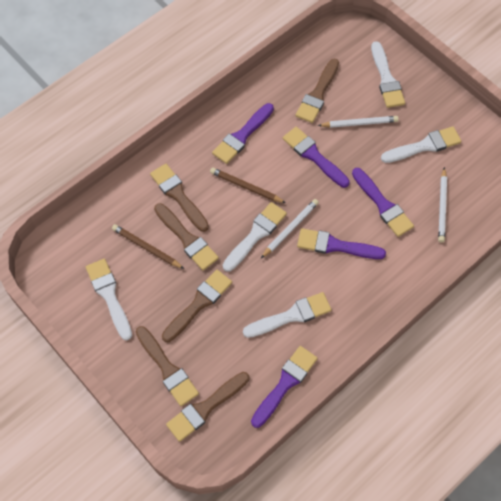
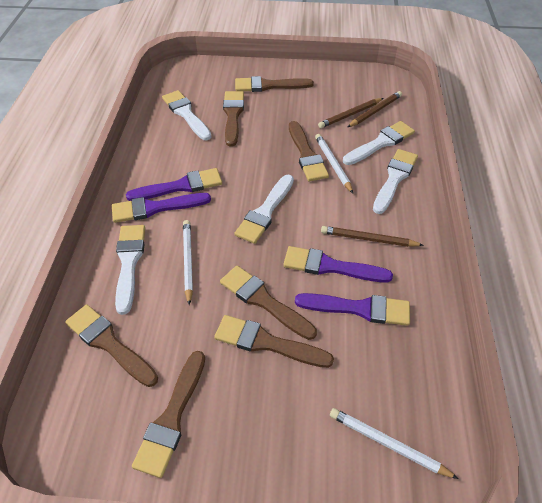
brown brush: 6 -> 7
brown pencil: 2 -> 3
purple brush: 5 -> 4

